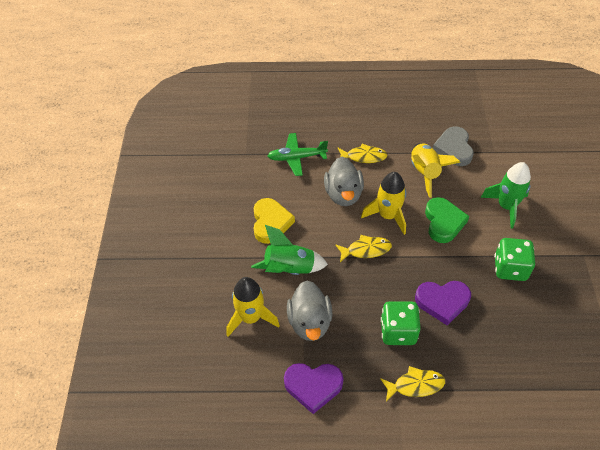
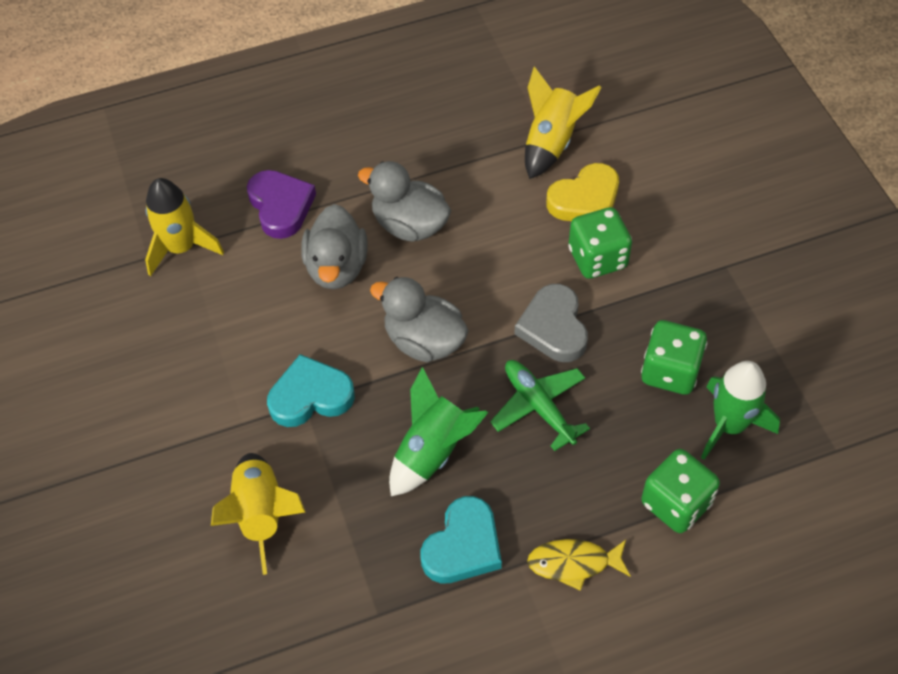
green dice: 2 -> 3
green heart: 1 -> 0
grey duck: 2 -> 3
purple heart: 2 -> 1
turquoise heart: 0 -> 2
yellow fish: 3 -> 1

